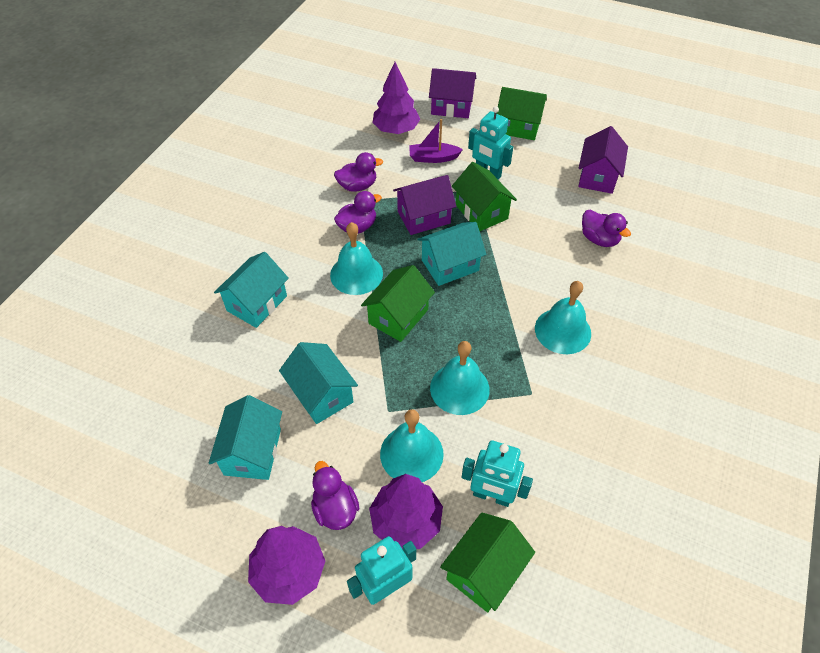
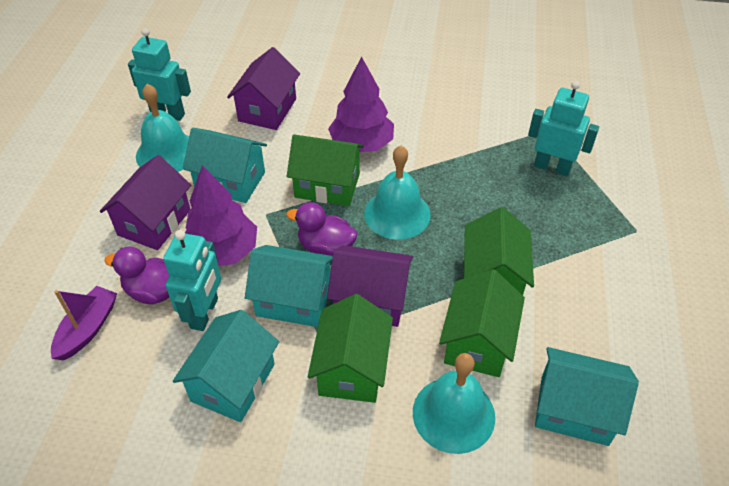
purple duck: 4 -> 2
purple tree: 3 -> 2
turquoise bell: 4 -> 3

